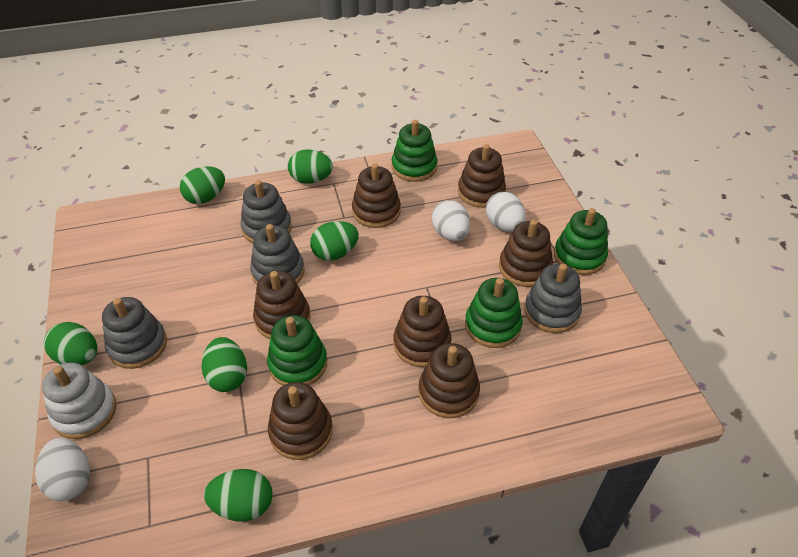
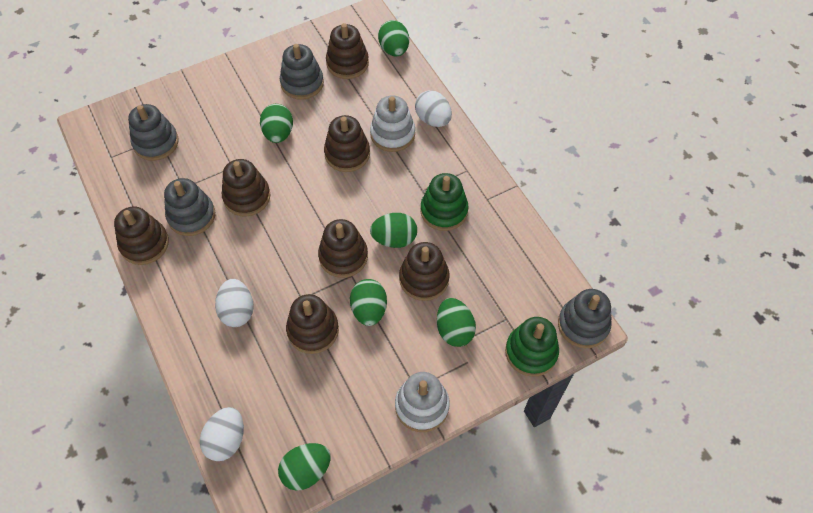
green stacking toy: 4 -> 2
white stacking toy: 1 -> 2

